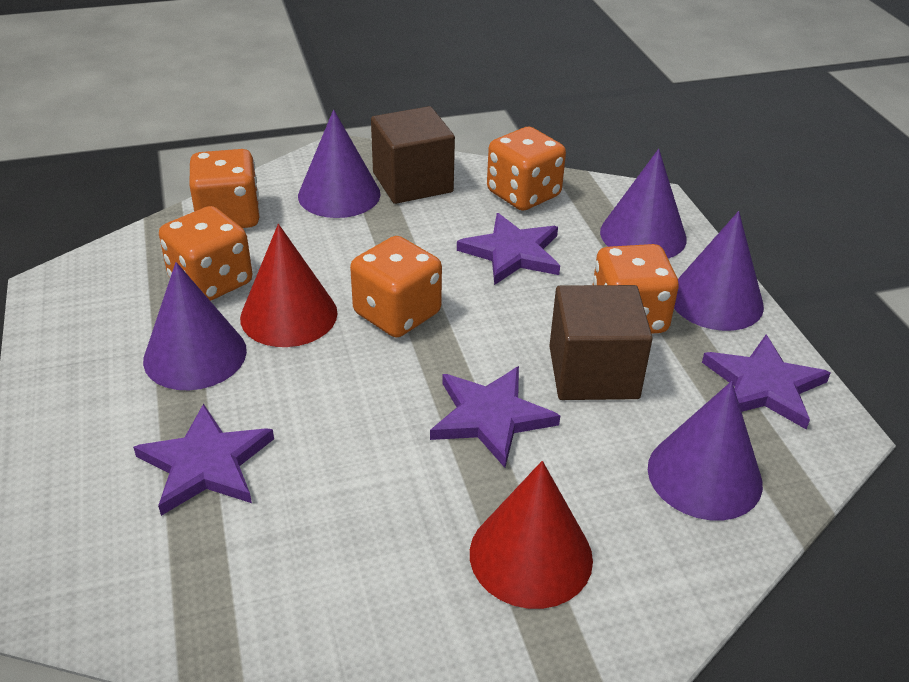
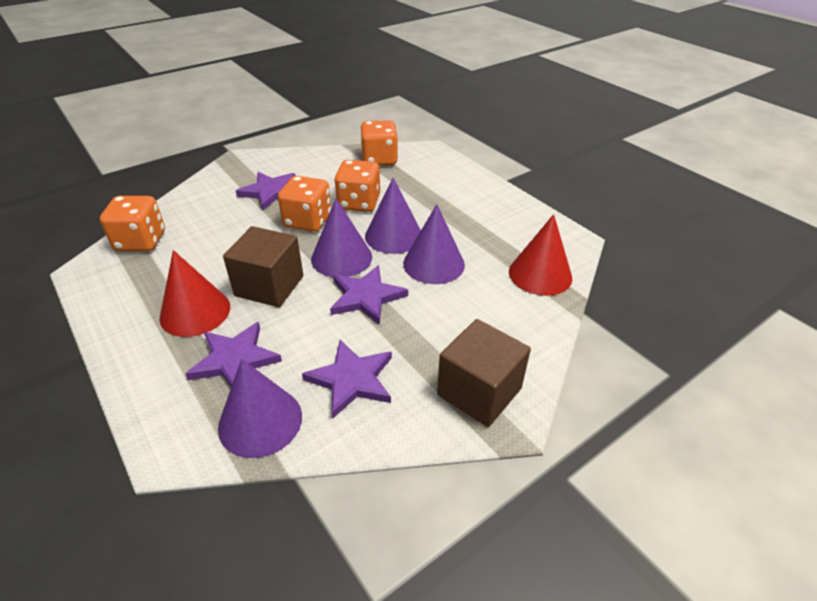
orange dice: 5 -> 4
purple cone: 5 -> 4

